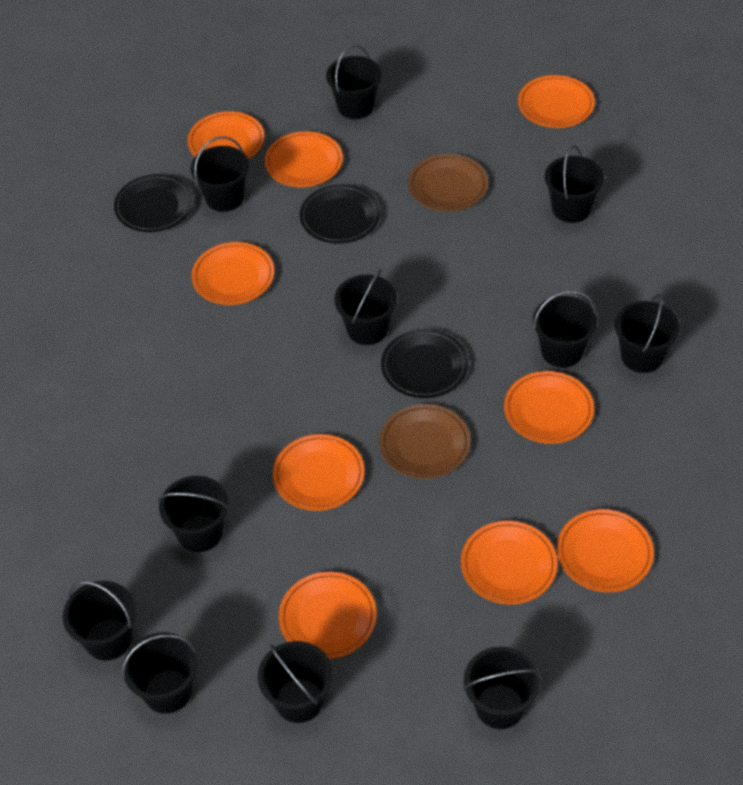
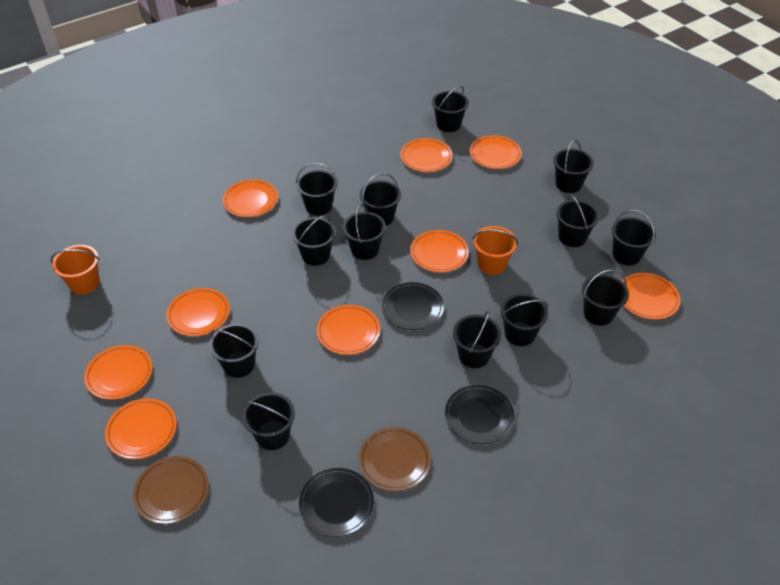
black bucket: 11 -> 13
orange bucket: 0 -> 2

